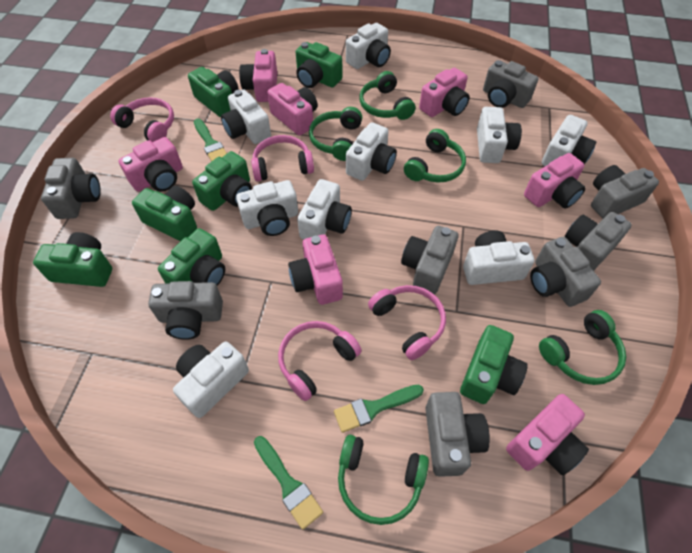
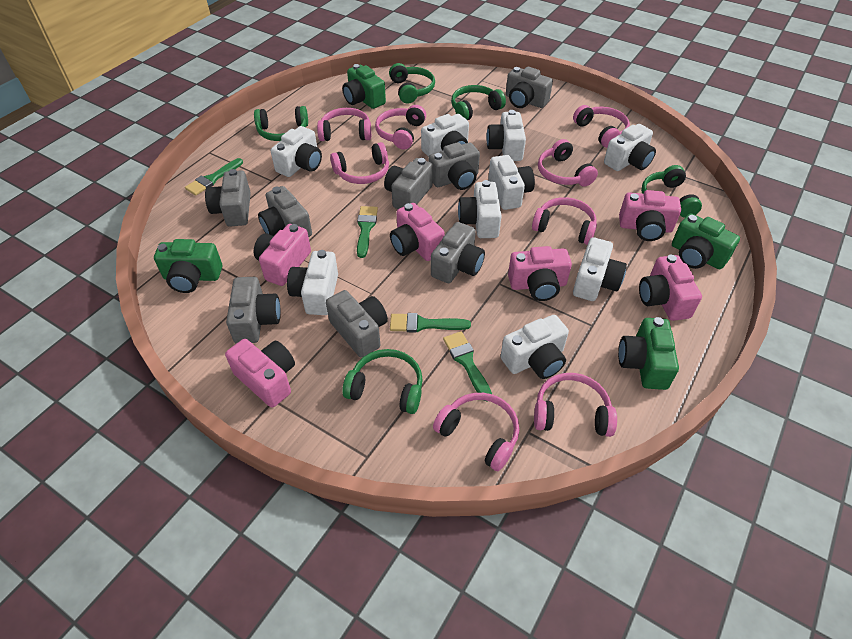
green brush: 3 -> 4
green camera: 7 -> 4
pink camera: 7 -> 6
pink headphones: 4 -> 8

